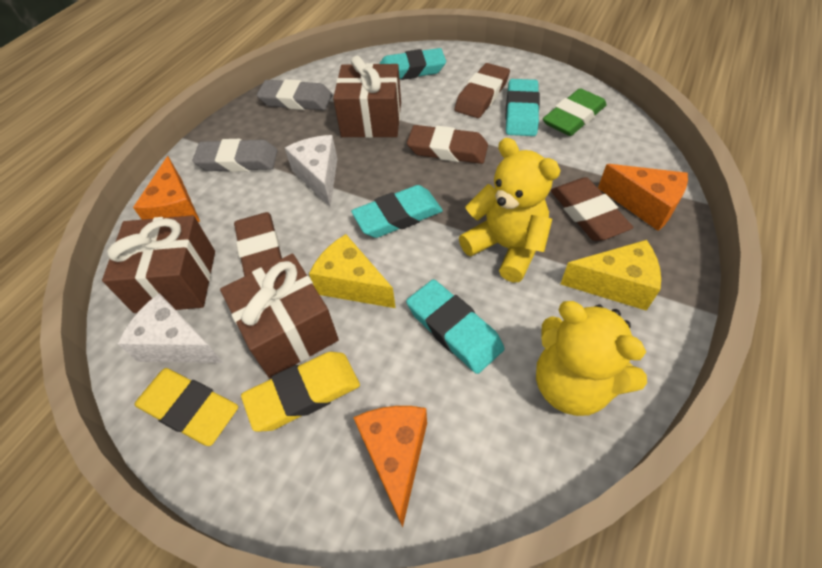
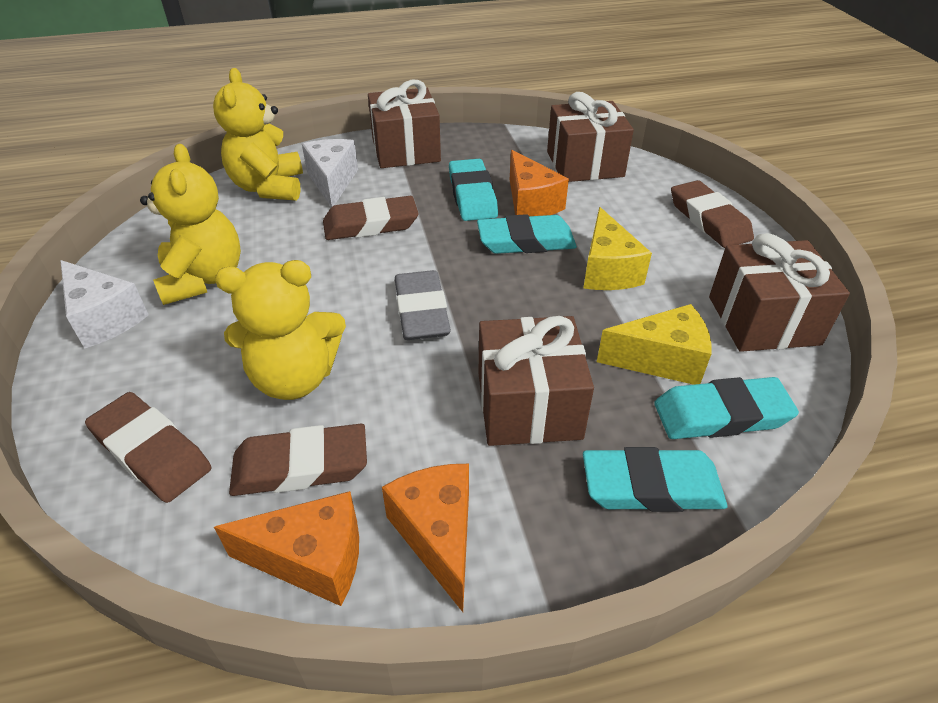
brown gift: 3 -> 4
green eraser: 1 -> 0
grey eraser: 2 -> 1
yellow eraser: 2 -> 0
yellow teddy bear: 2 -> 3

